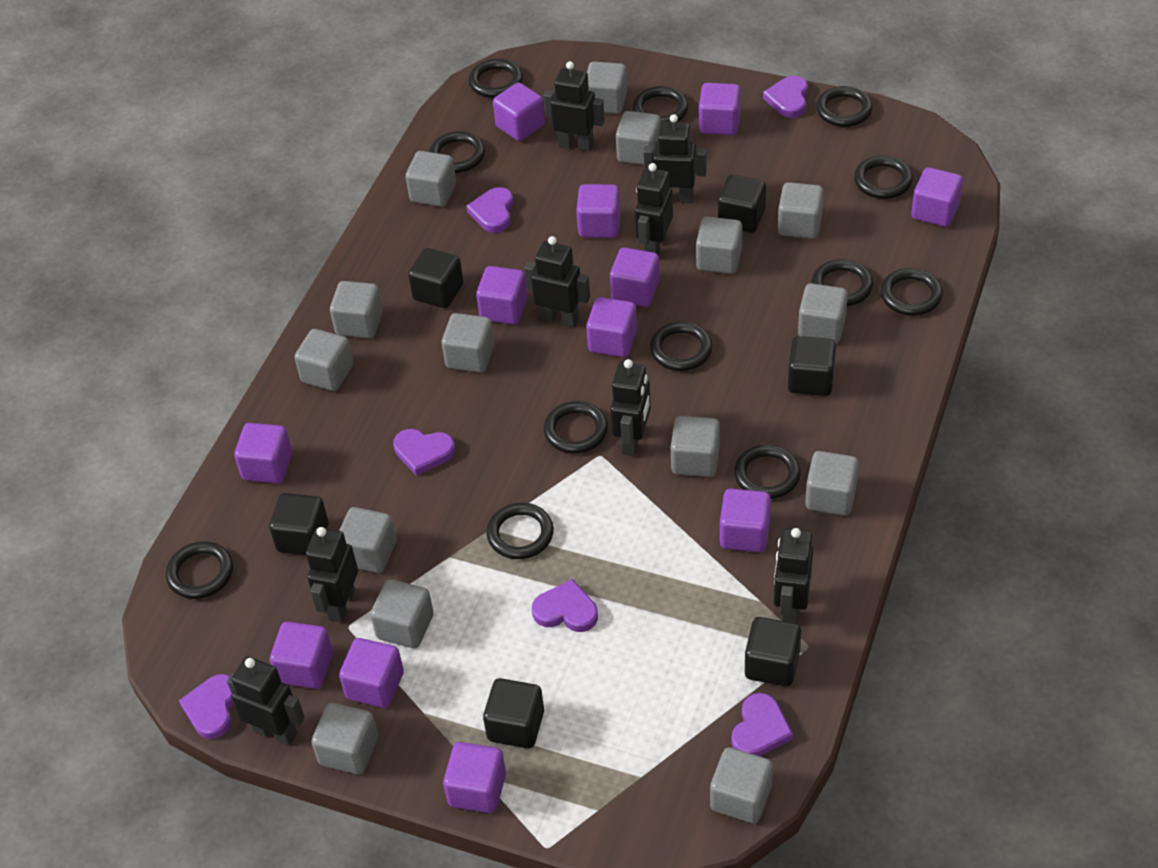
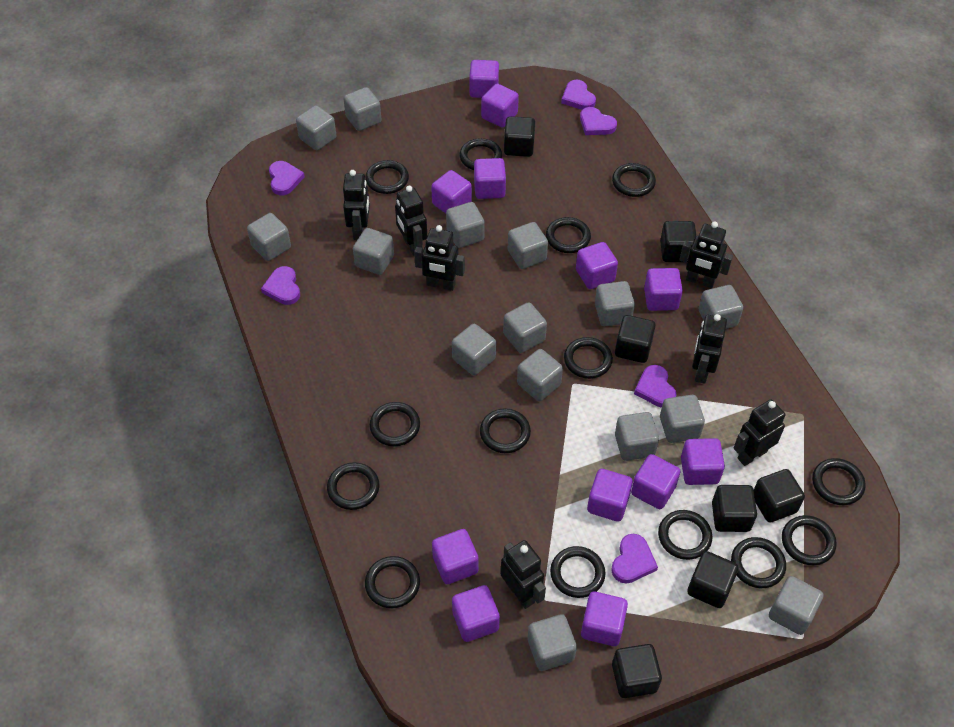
black cube: 6 -> 7
black ring: 12 -> 14
black robot: 8 -> 7

